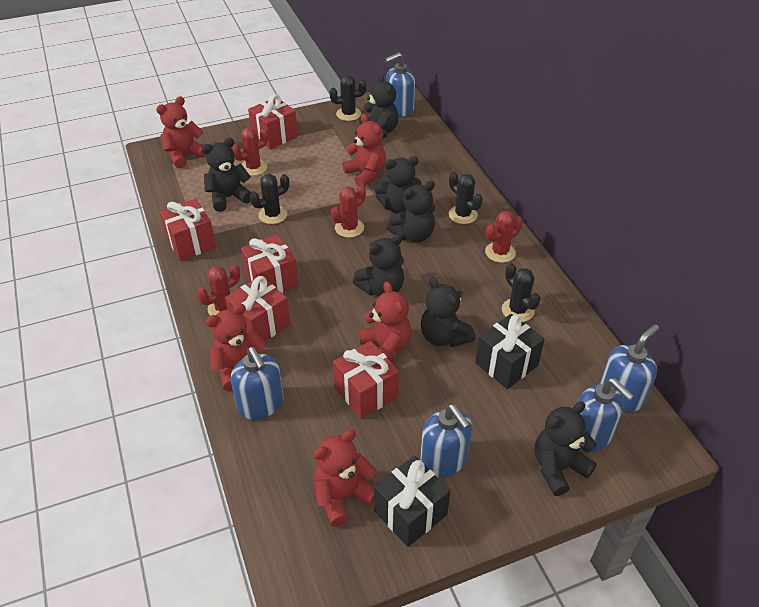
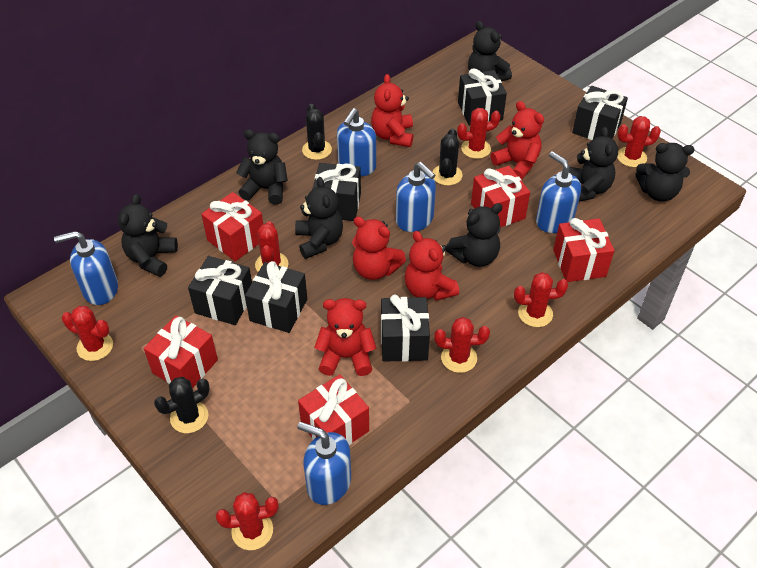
black cactus: 4 -> 3
black gift: 2 -> 6
red cactus: 4 -> 7

